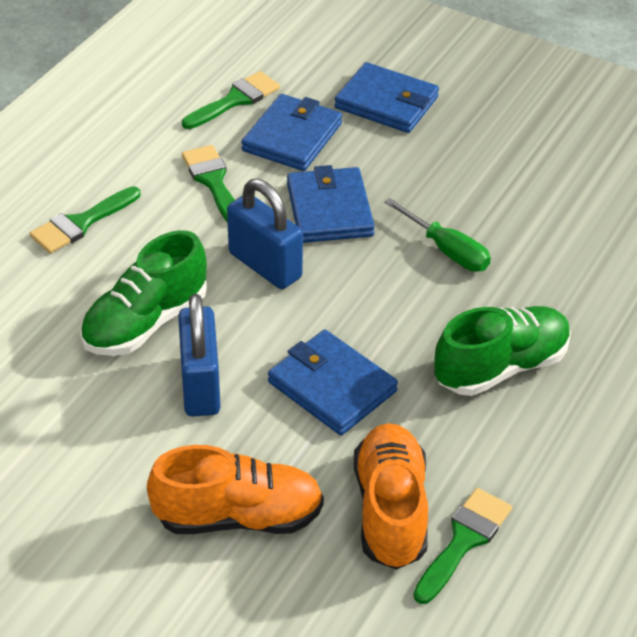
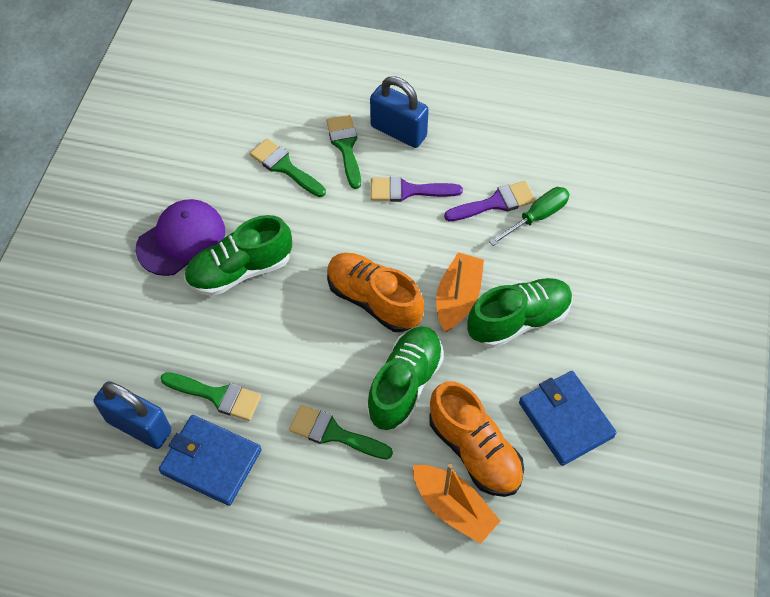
blue wallet: 4 -> 2
green shoe: 2 -> 3
orange boat: 0 -> 2
purple brush: 0 -> 2
purple cap: 0 -> 1

